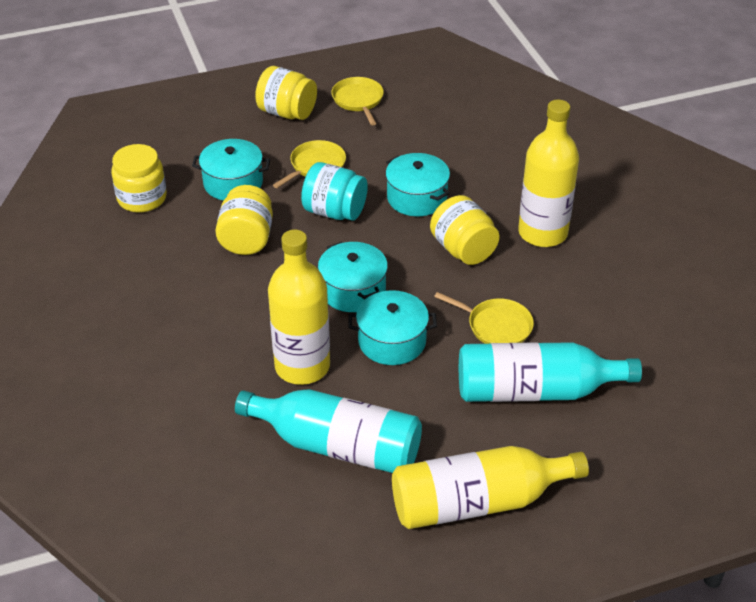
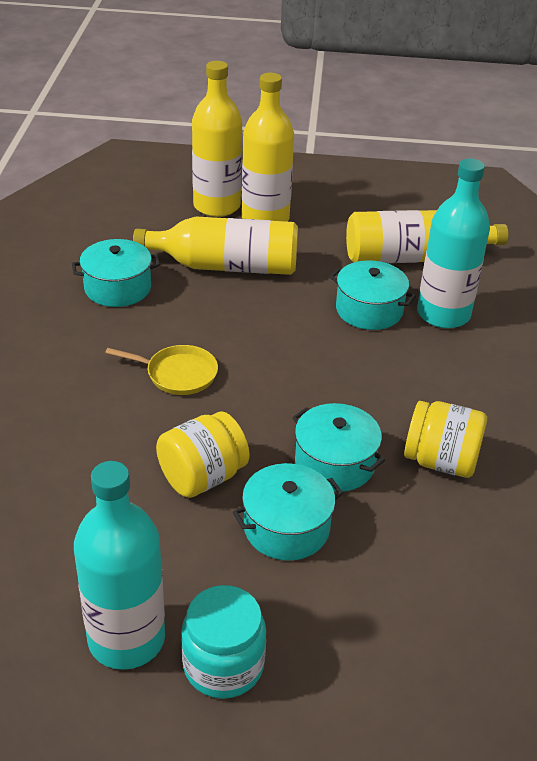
yellow bottle: 3 -> 4
yellow jar: 4 -> 2
yellow pan: 3 -> 1

